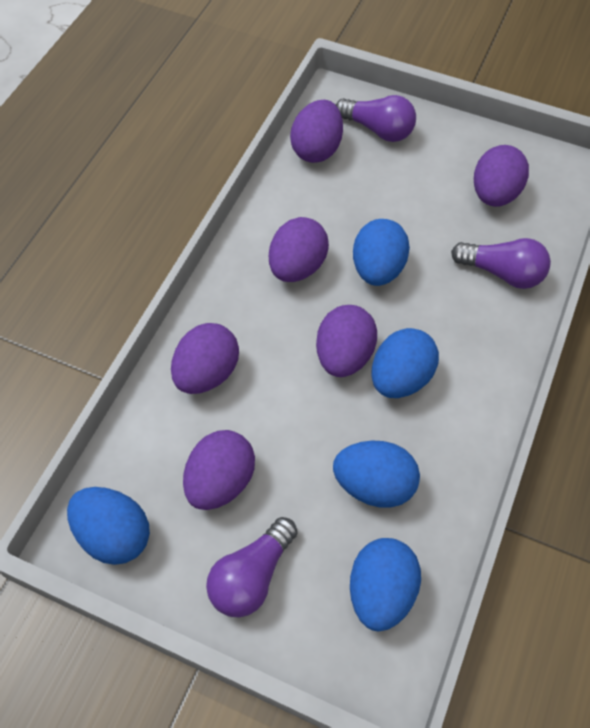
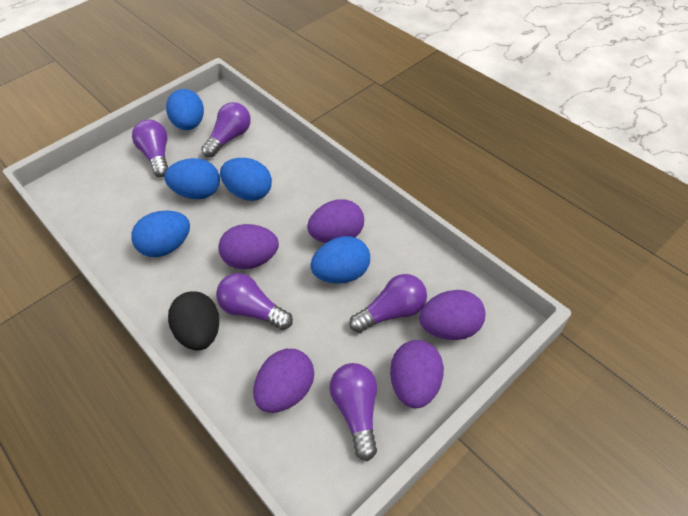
black egg: 0 -> 1
purple egg: 6 -> 5
purple light bulb: 3 -> 5

